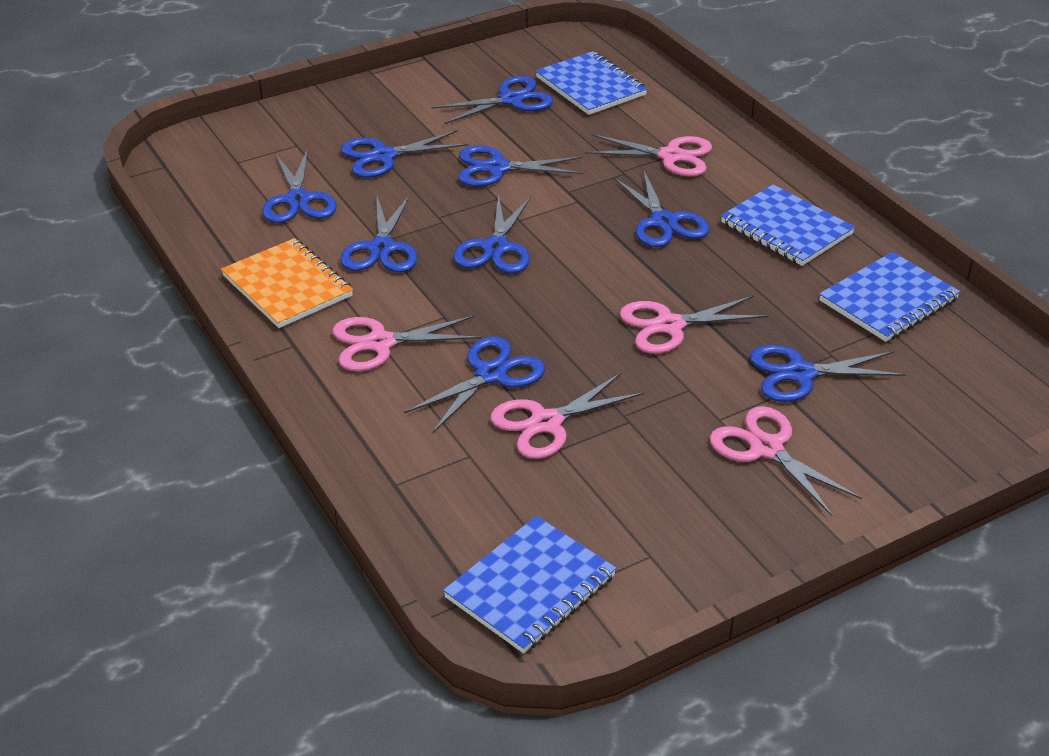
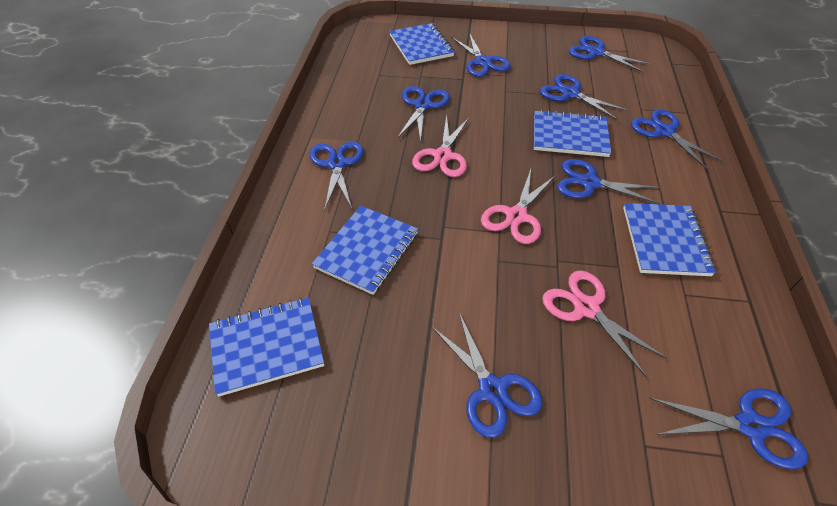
blue notebook: 4 -> 5
orange notebook: 1 -> 0
pink scissors: 5 -> 3

